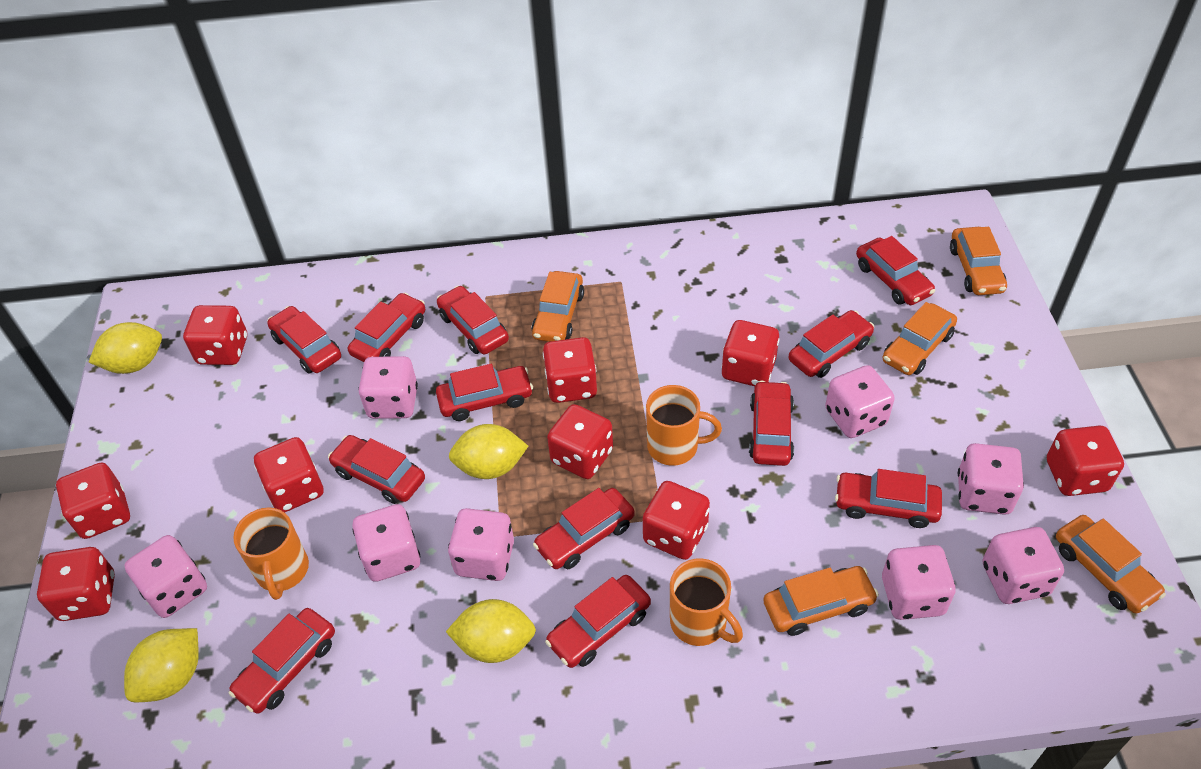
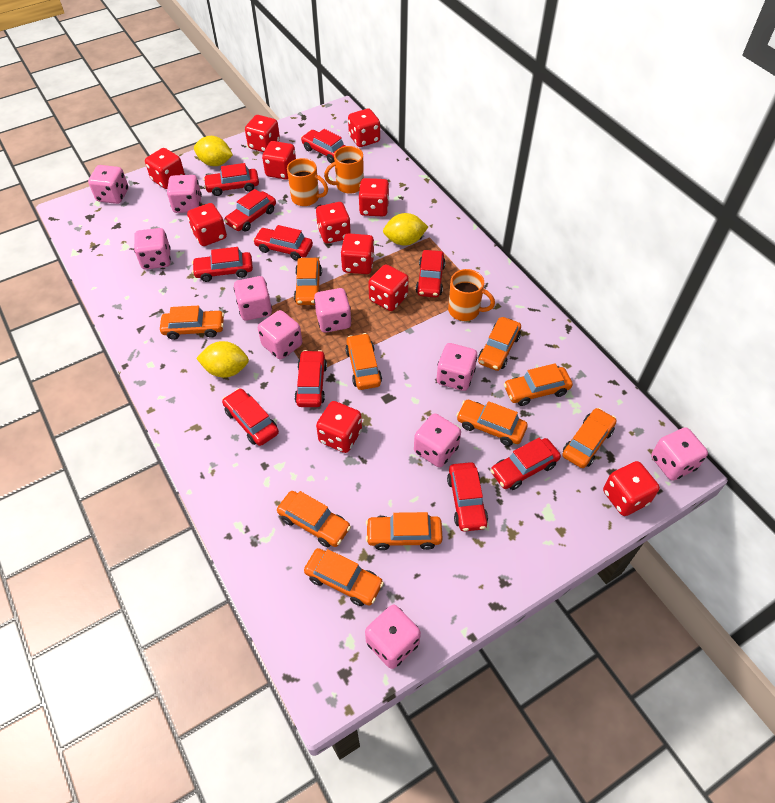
orange car: 5 -> 10
pink dice: 8 -> 10
red car: 12 -> 10
red dice: 9 -> 11
yellow lemon: 4 -> 3

